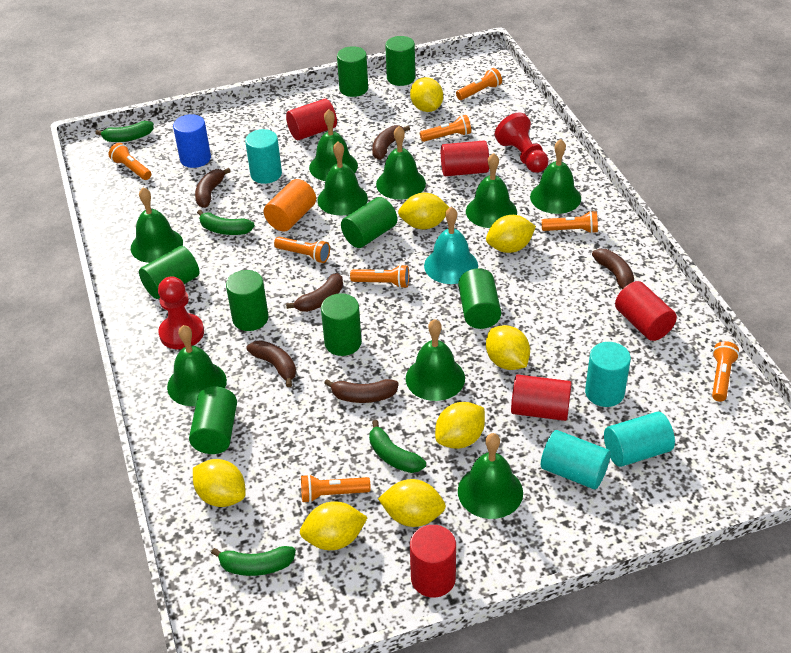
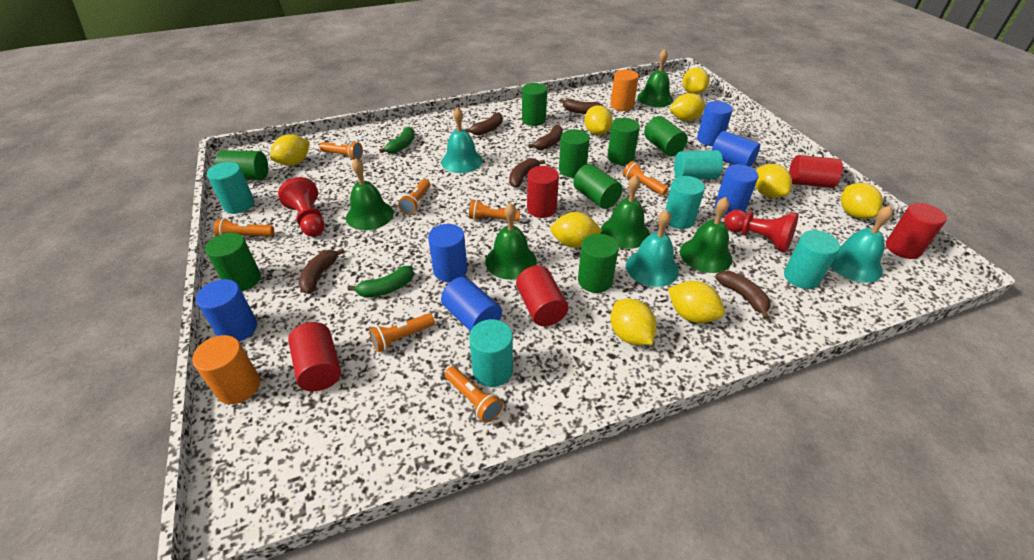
blue cylinder: 1 -> 6
green banana: 4 -> 2
green bell: 9 -> 5
orange cylinder: 1 -> 2
orange flashlight: 8 -> 7
turquoise bell: 1 -> 3
turquoise cylinder: 4 -> 5
yellow lemon: 8 -> 9

